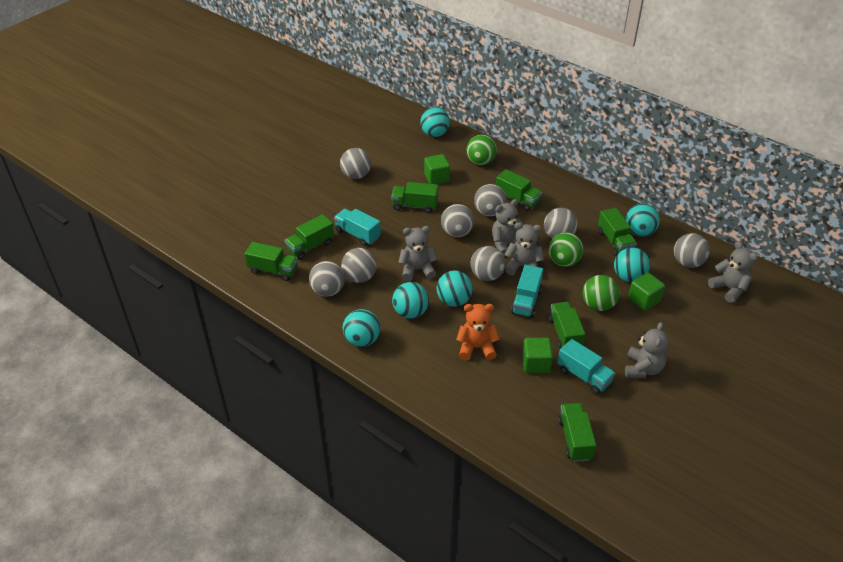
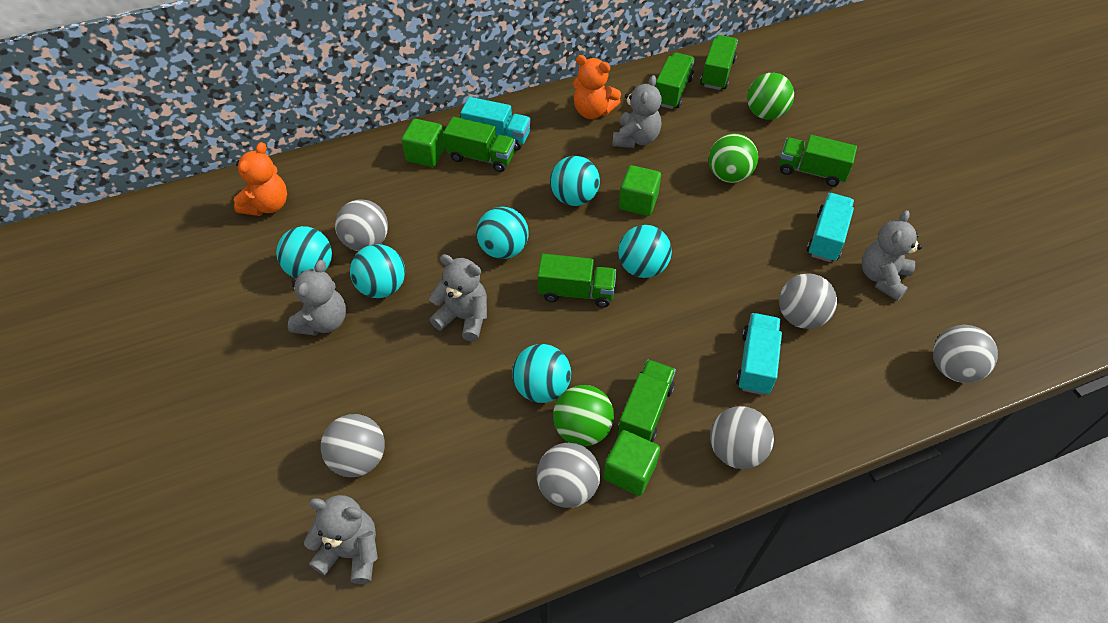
green truck: 7 -> 6
grey ball: 8 -> 6
orange teddy bear: 1 -> 2

